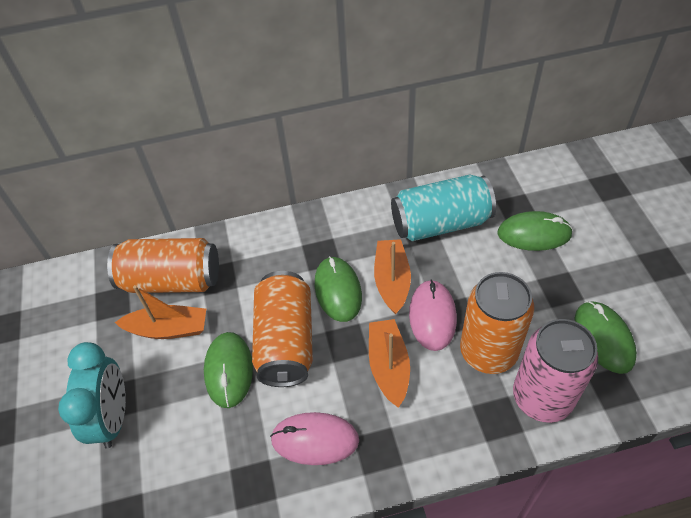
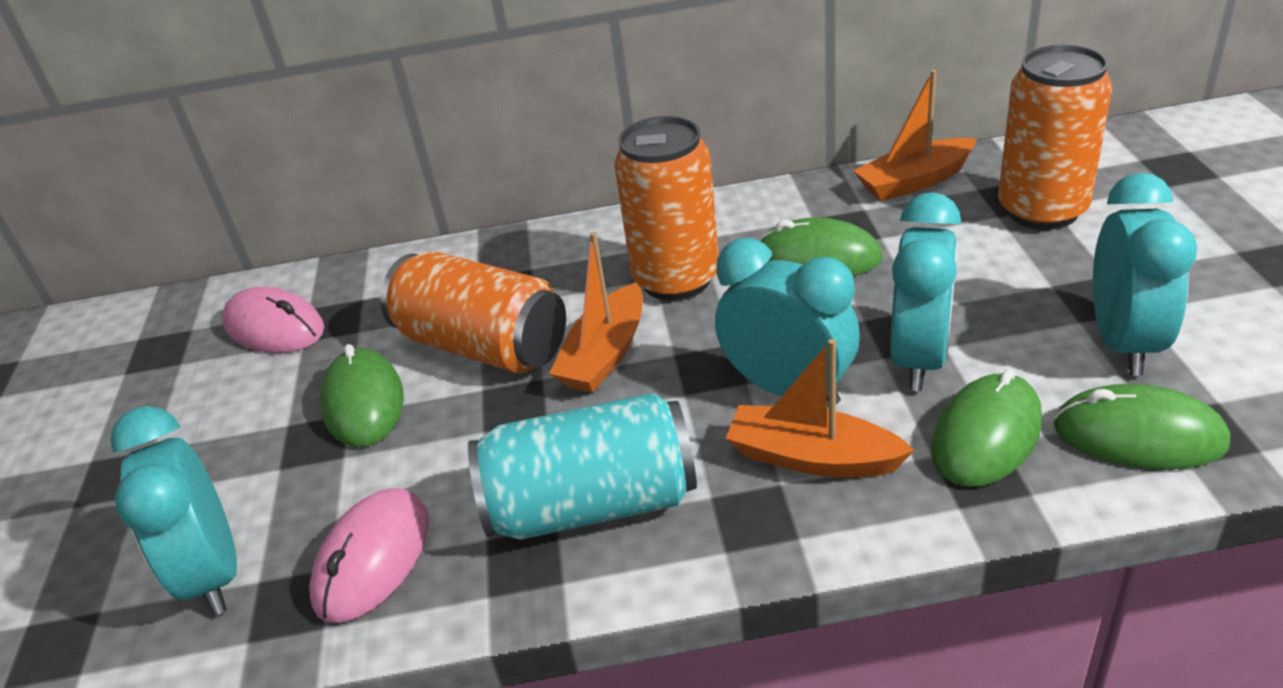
pink can: 1 -> 0
turquoise clock: 1 -> 4

